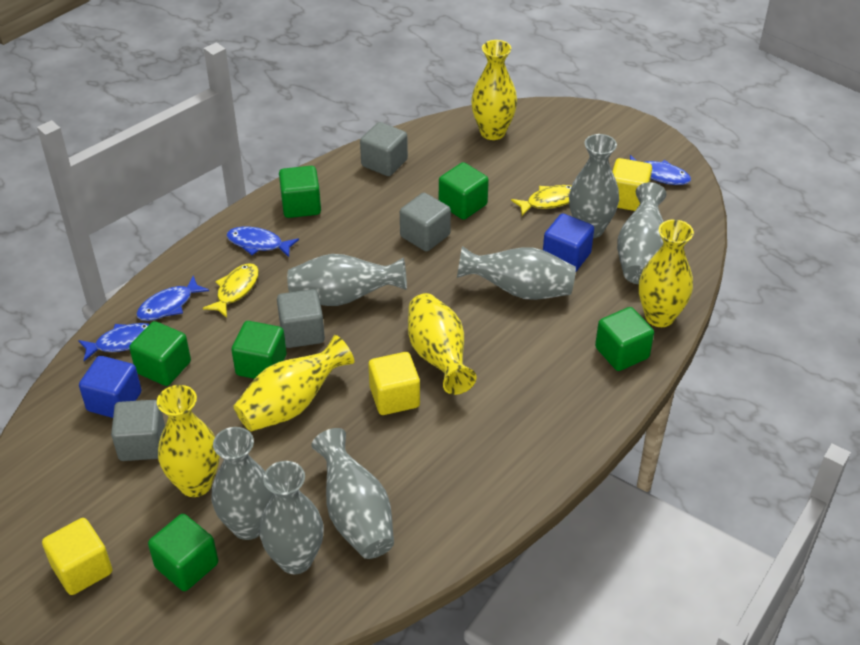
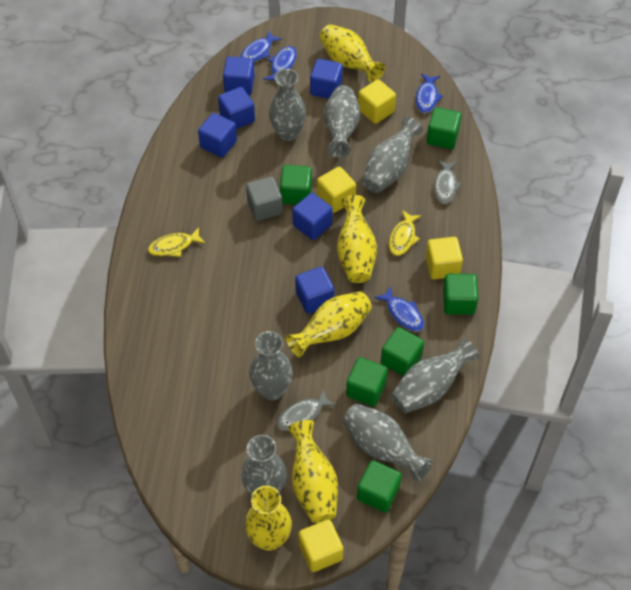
blue cube: 2 -> 6
grey cube: 4 -> 1
grey fish: 0 -> 2
yellow cube: 3 -> 4

